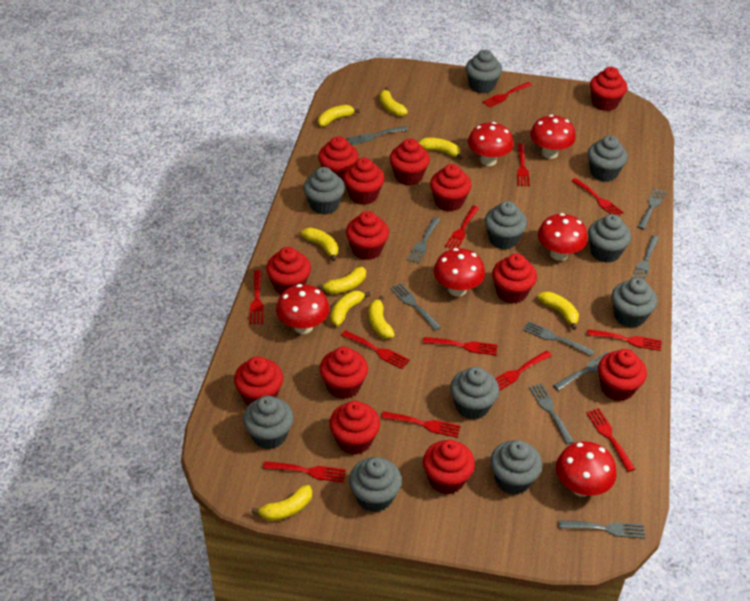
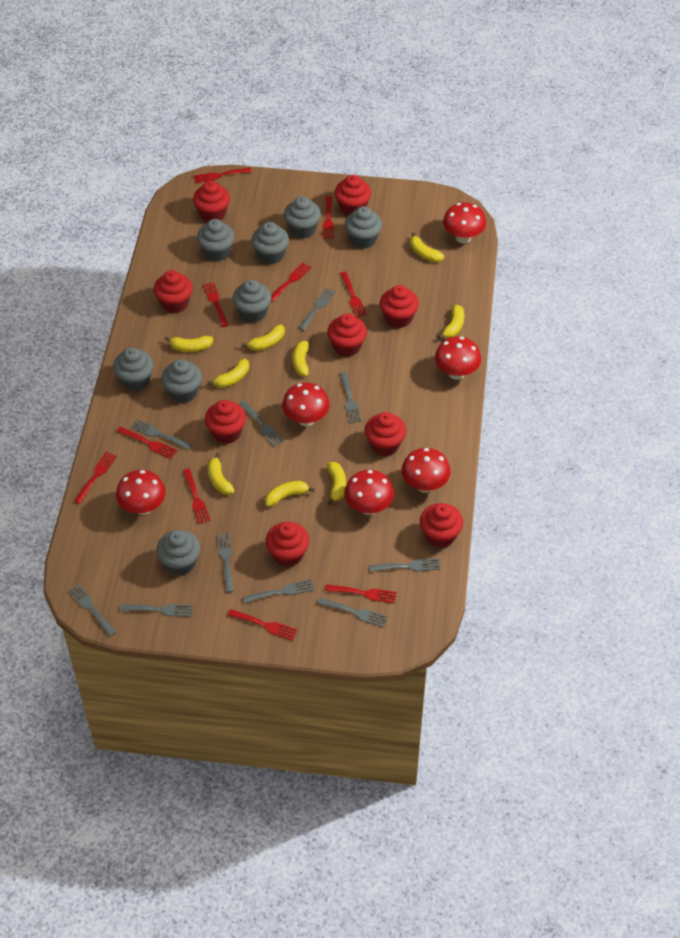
grey cupcake: 10 -> 8
grey fork: 9 -> 10
red cupcake: 13 -> 9
red fork: 12 -> 10

